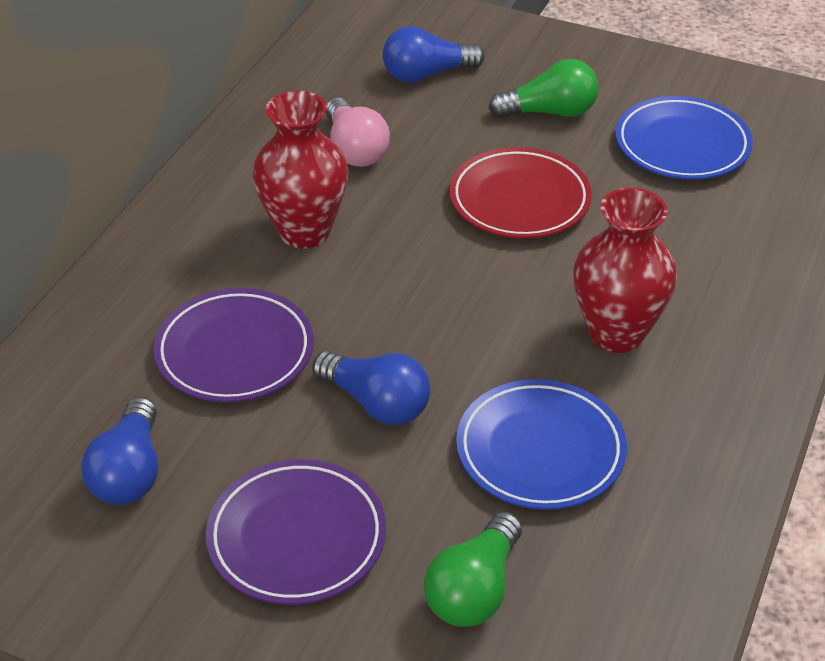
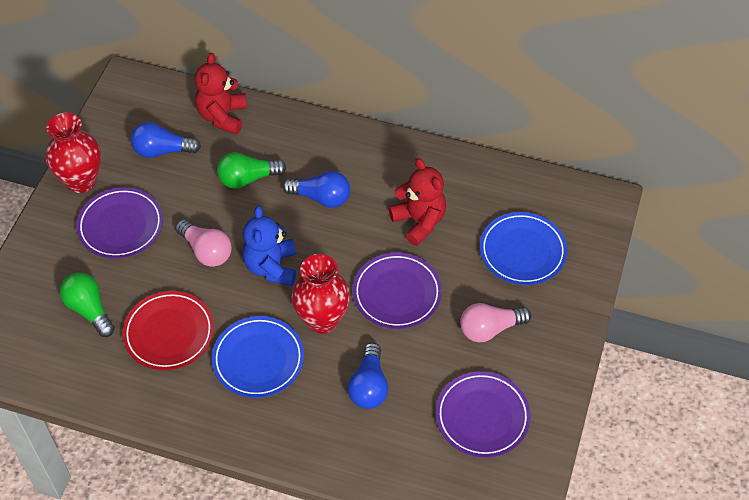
blue teddy bear: 0 -> 1
pink light bulb: 1 -> 2
purple plate: 2 -> 3
red teddy bear: 0 -> 2

